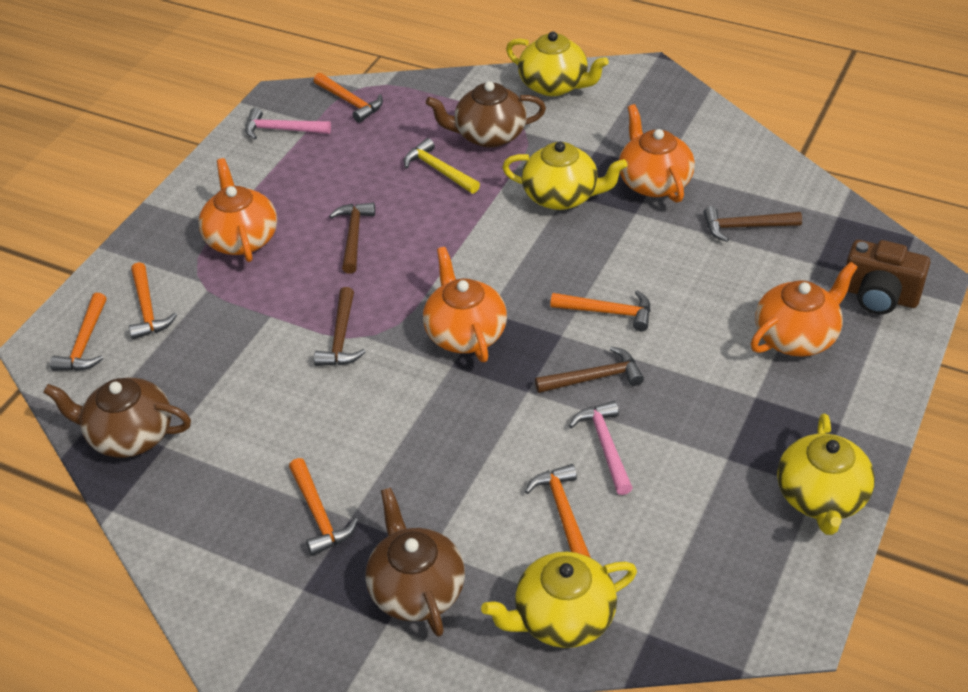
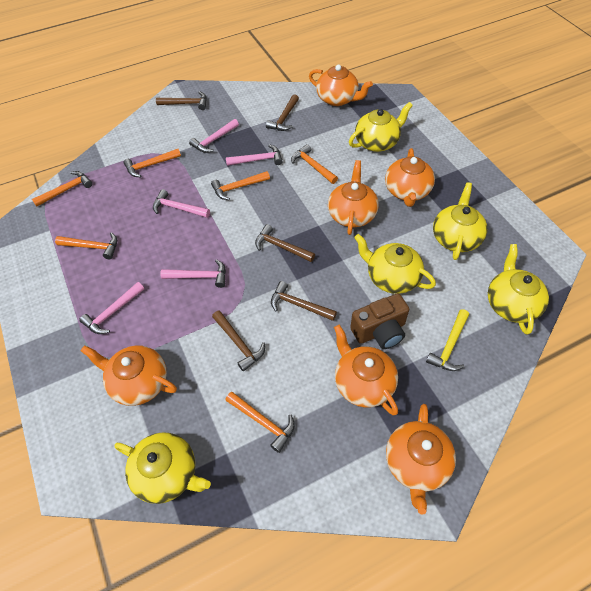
brown hammer: 4 -> 5
brown teapot: 3 -> 0
orange teapot: 4 -> 6
pink hammer: 2 -> 5
yellow teapot: 4 -> 5

